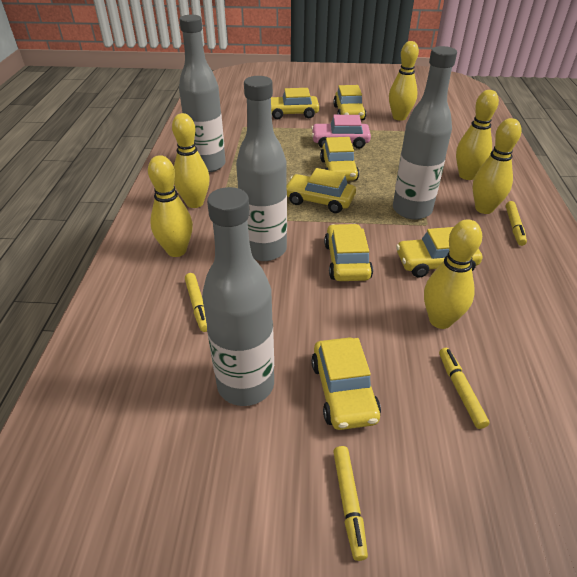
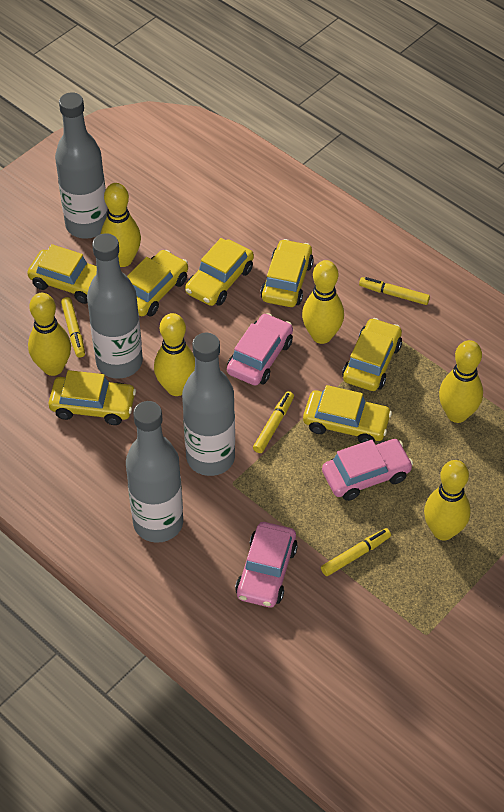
pink car: 1 -> 3

